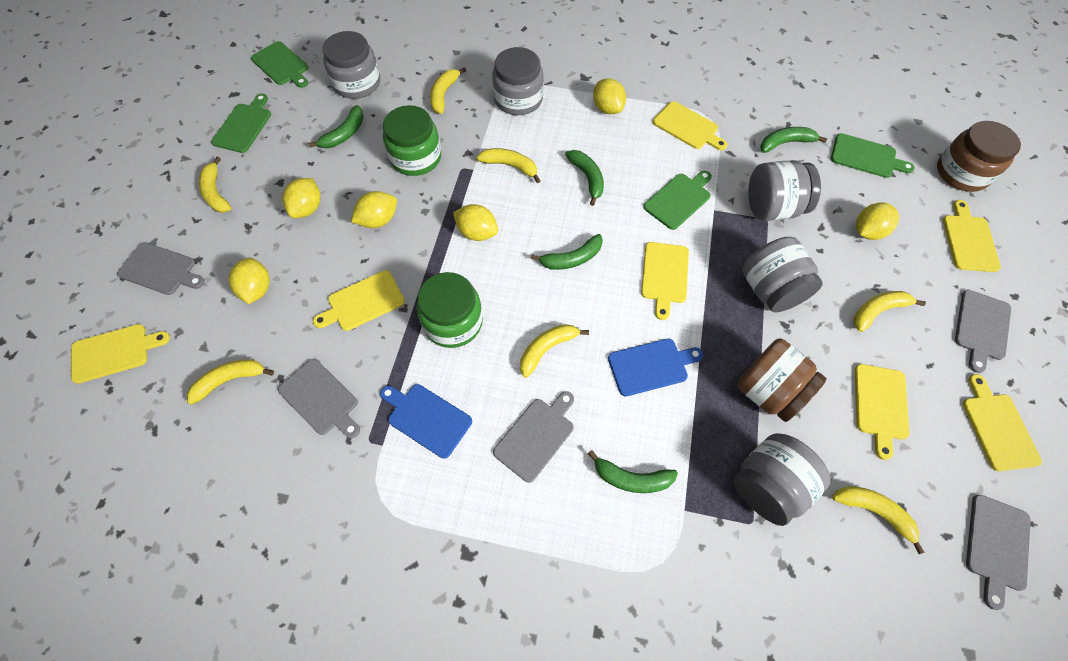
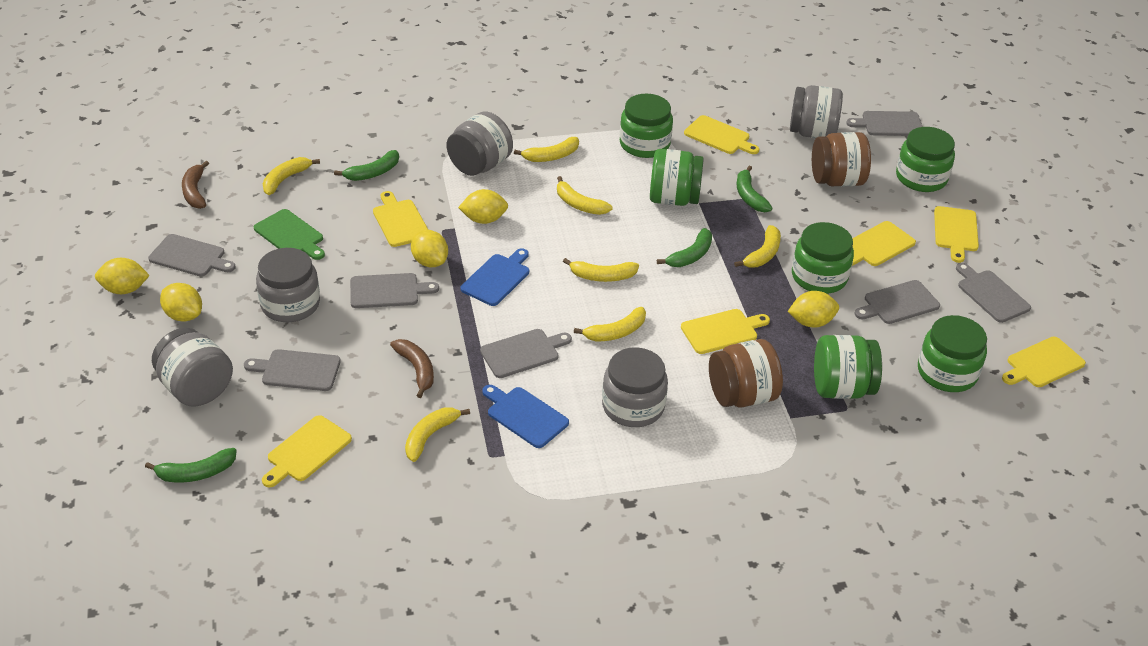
brown banana: 0 -> 2
green banana: 5 -> 4
green cutting board: 4 -> 1
green jar: 2 -> 6
grey cutting board: 5 -> 7
yellow lemon: 6 -> 5

